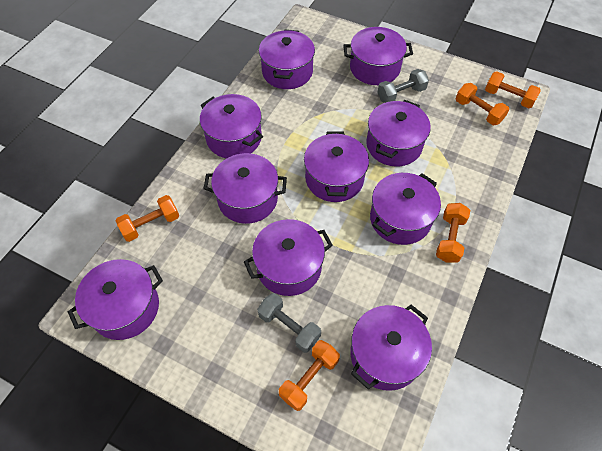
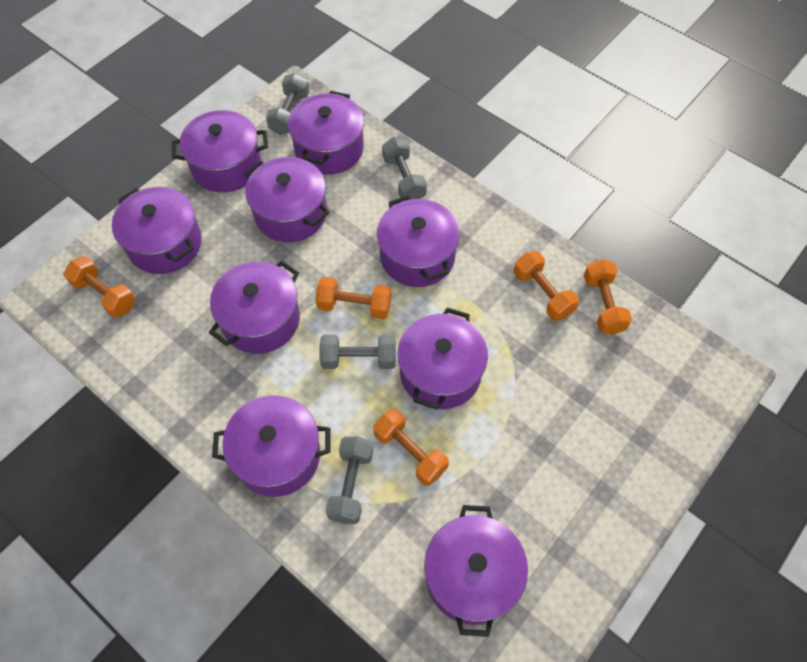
grey dumbbell: 2 -> 4
purple pot: 10 -> 9

